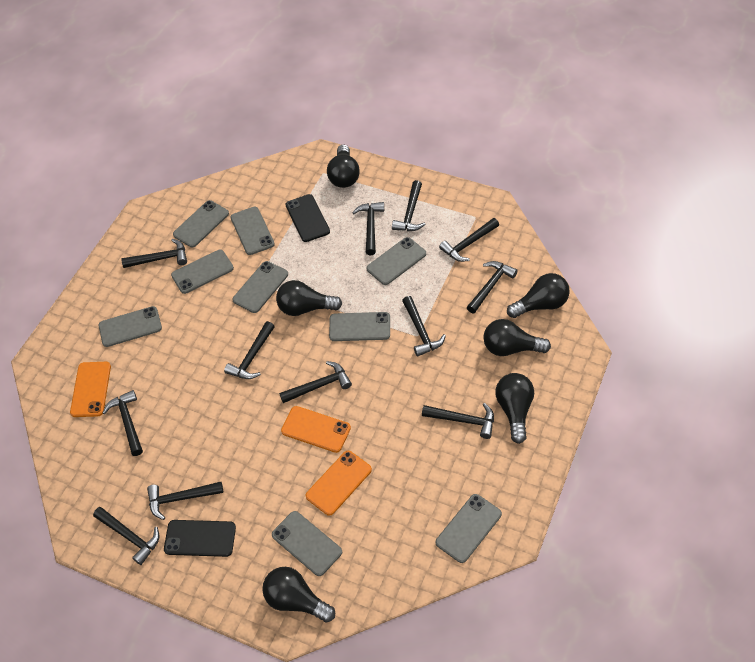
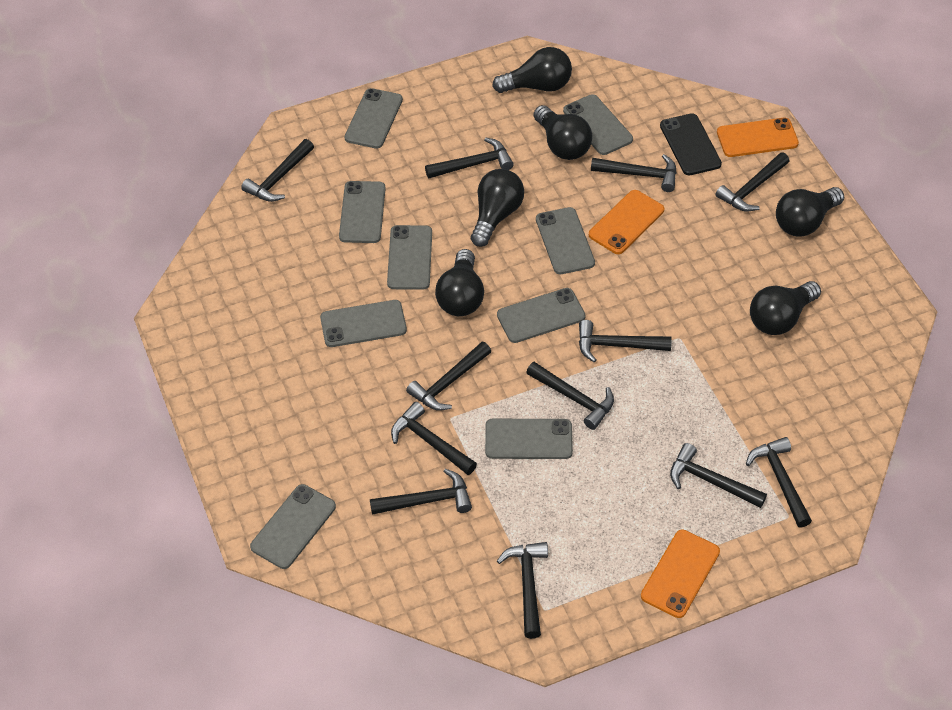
black phone: 2 -> 1

